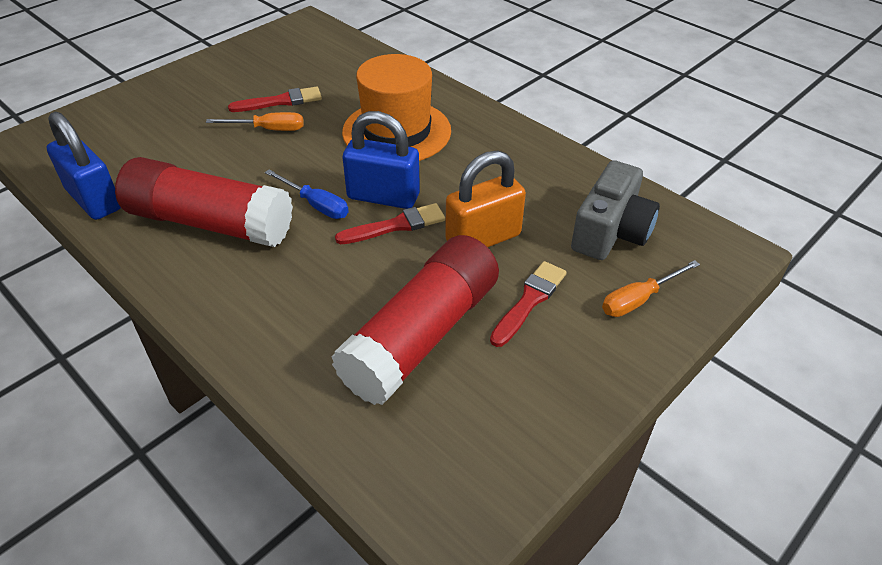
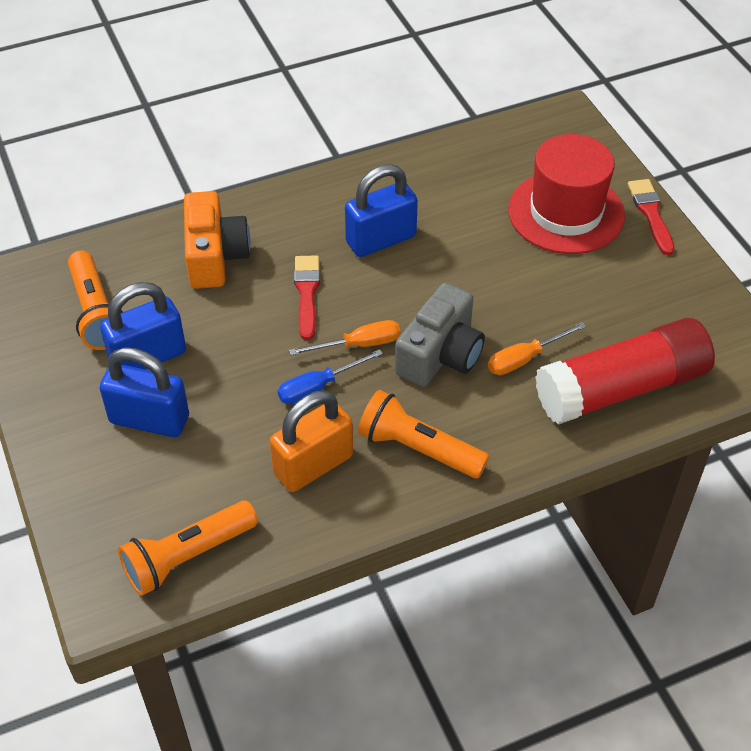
blue padlock: 2 -> 3
orange camera: 0 -> 1
orange flashlight: 0 -> 3
orange hat: 1 -> 0
red brush: 3 -> 2
red glue stick: 2 -> 1
red hat: 0 -> 1

